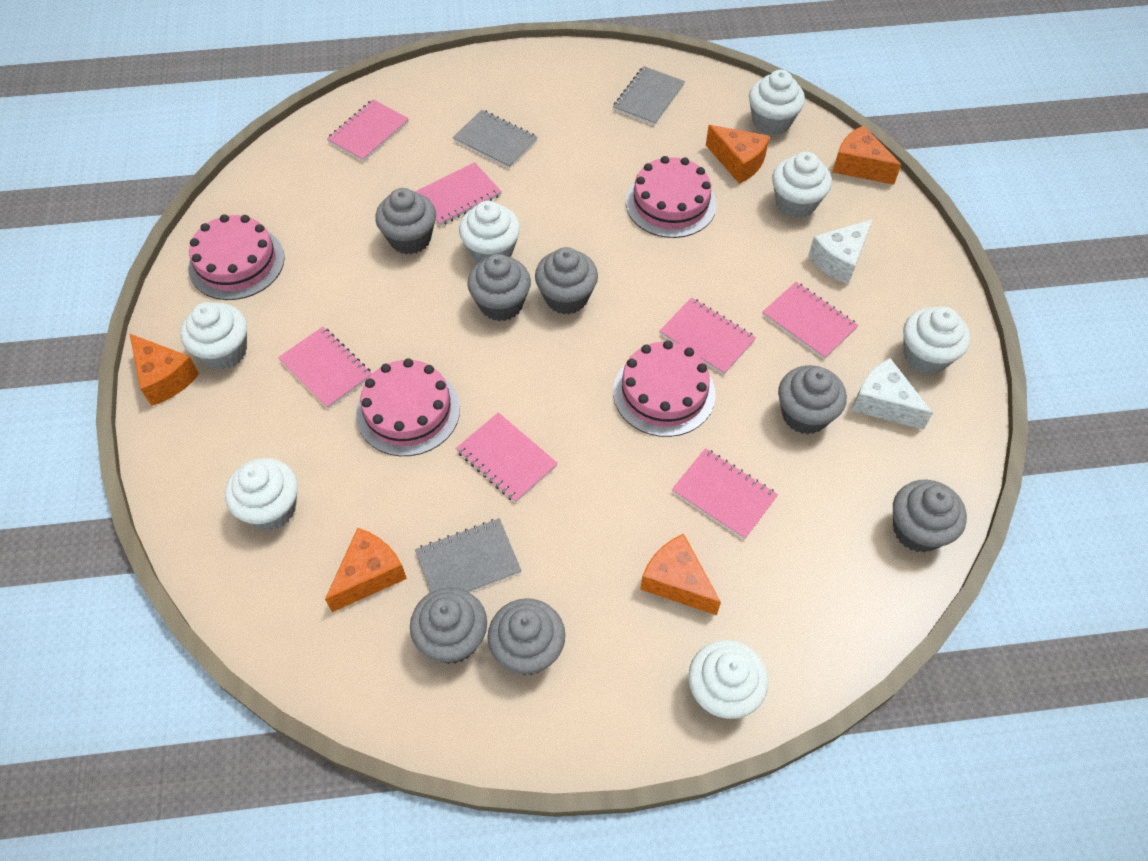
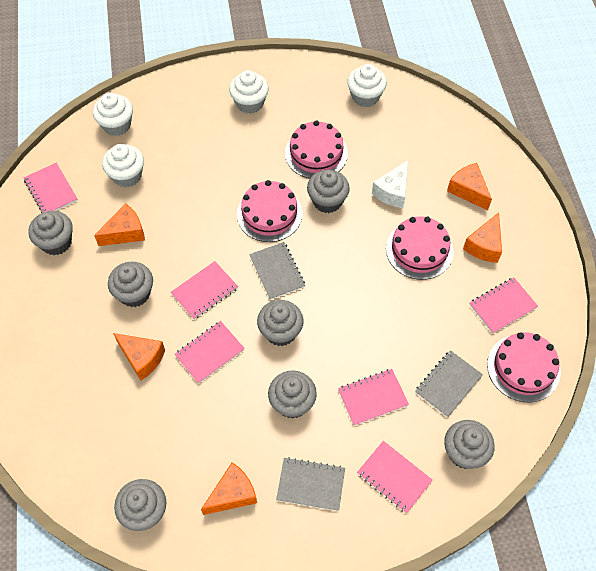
pink notebook: 7 -> 6
white cheese: 2 -> 1
white cupcake: 7 -> 4

